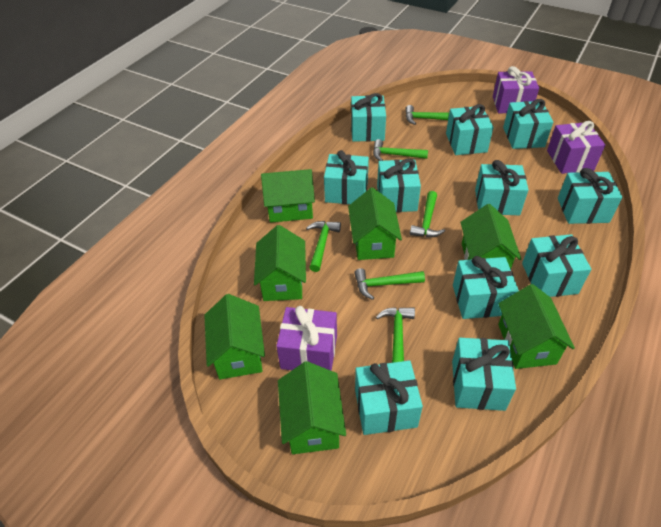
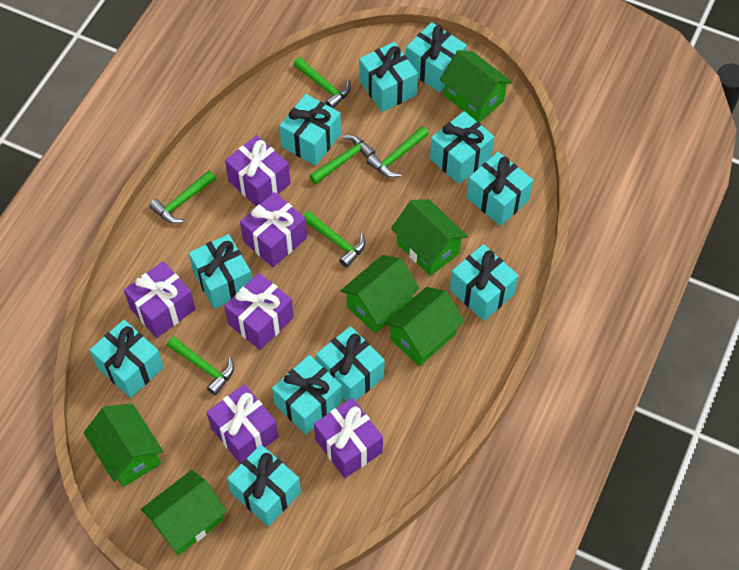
green house: 7 -> 6
purple gift: 3 -> 6

